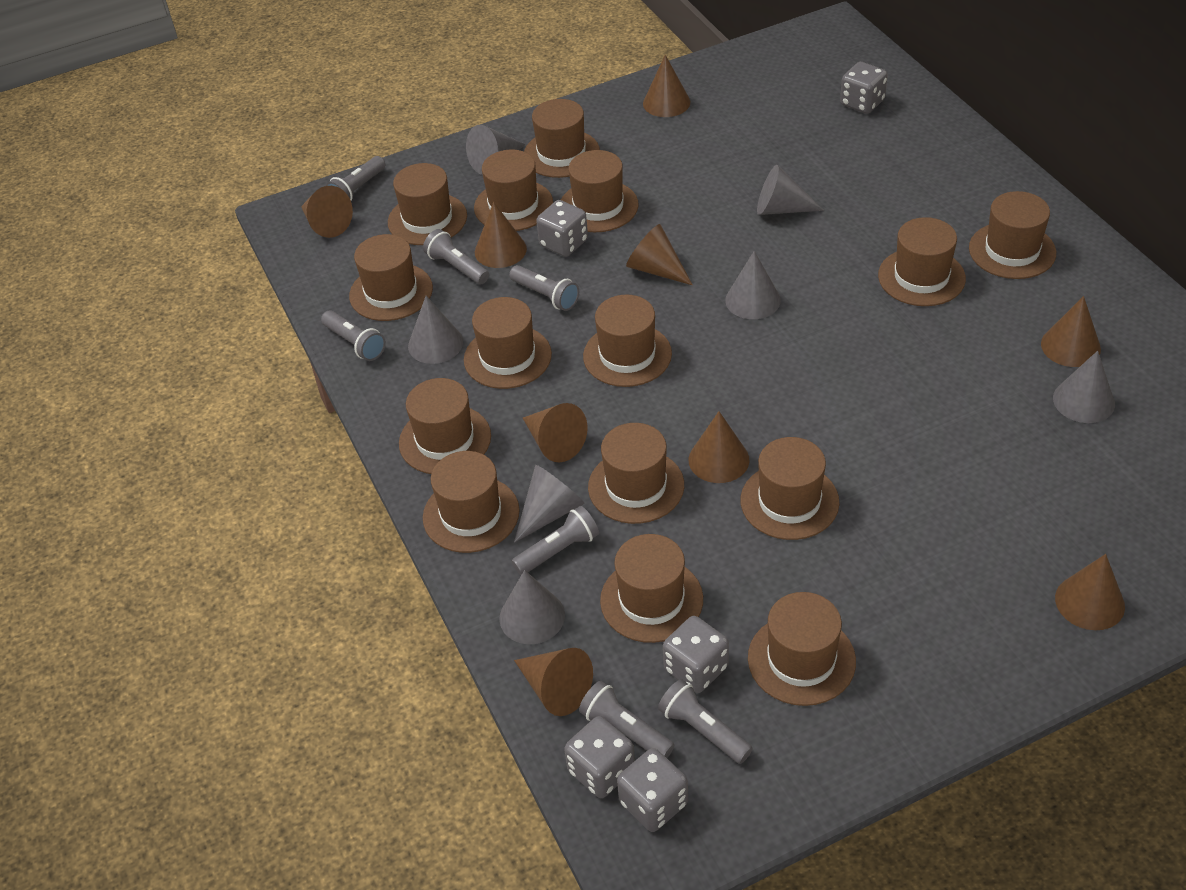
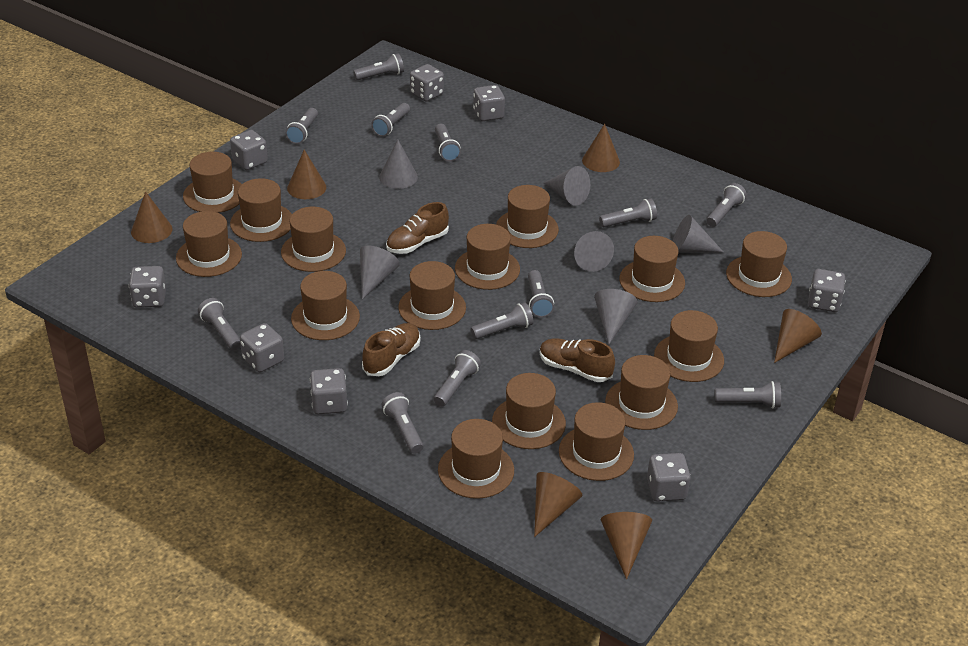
brown cone: 9 -> 6
brown shoe: 0 -> 3
grey cone: 7 -> 6
grey dice: 5 -> 8
grey flashlight: 7 -> 12

